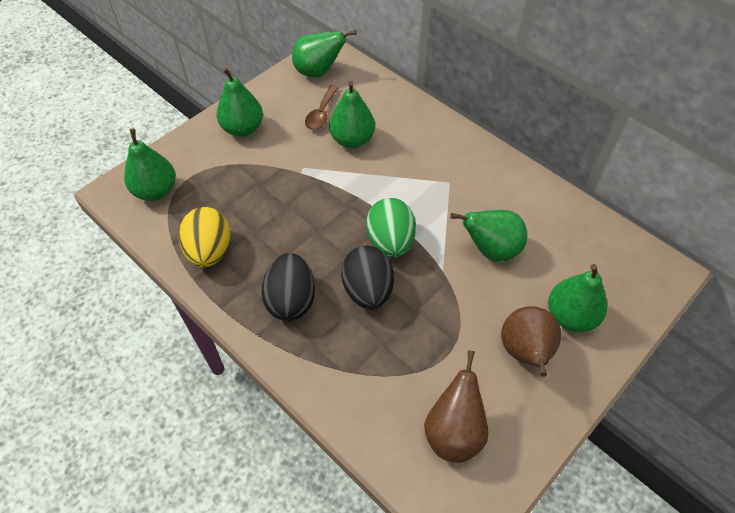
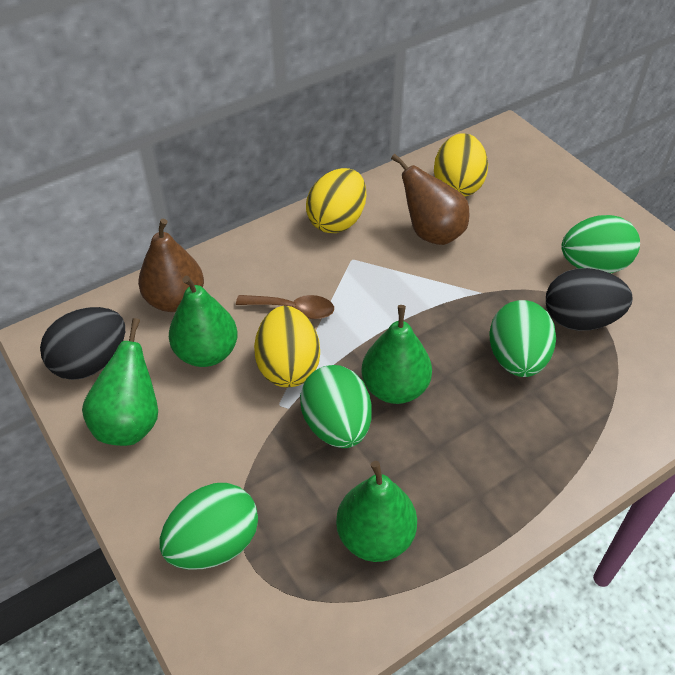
green egg: 1 -> 4
green pear: 6 -> 4
yellow egg: 1 -> 3

